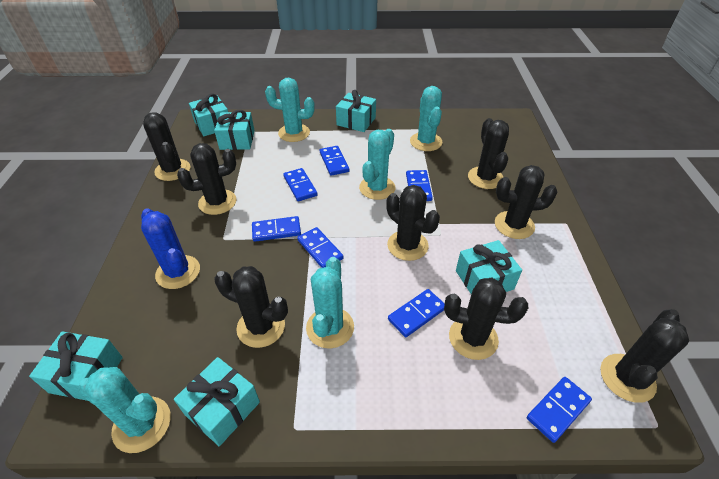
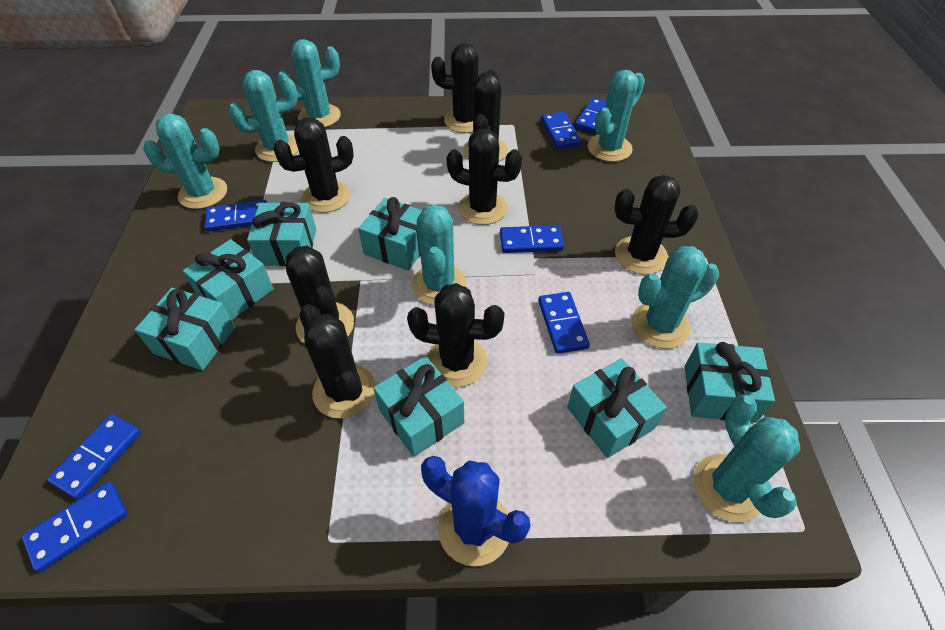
turquoise cactus: 5 -> 7
turquoise gift: 6 -> 7

